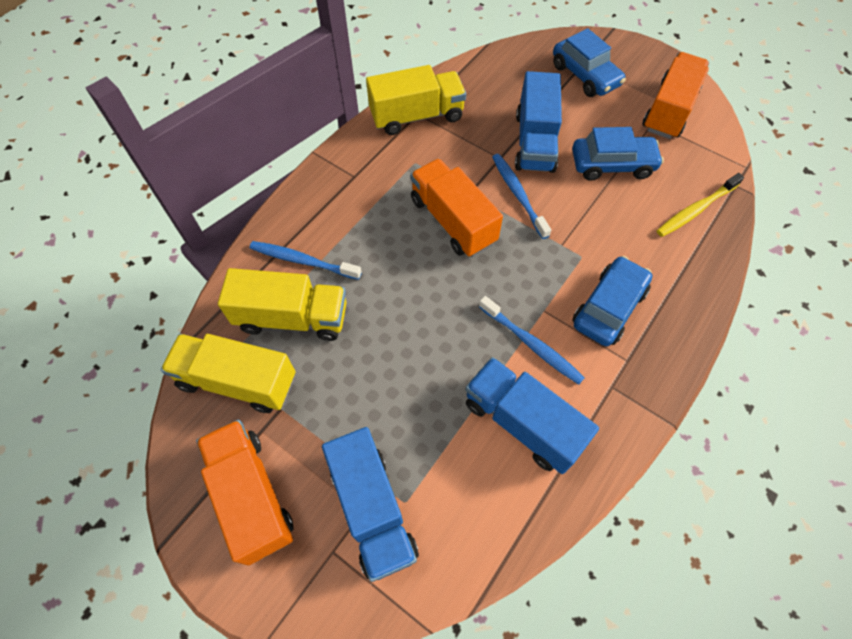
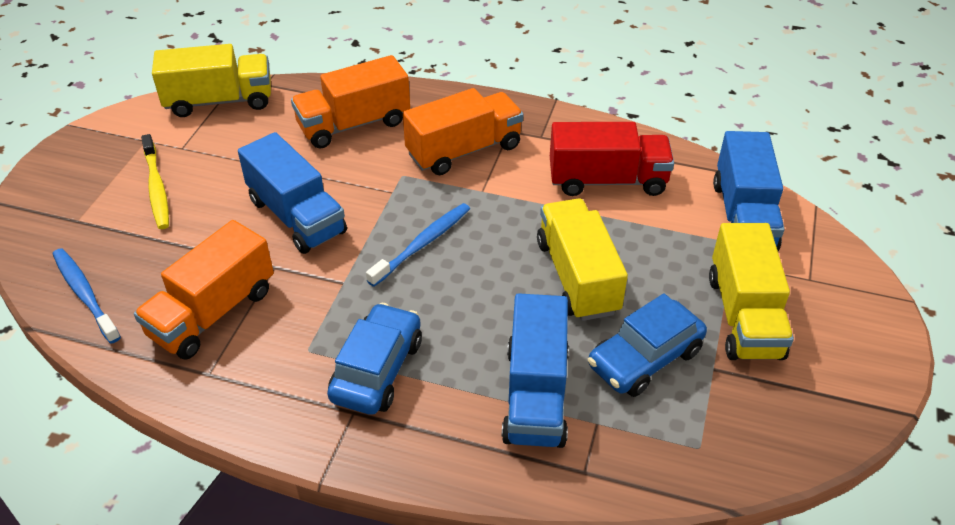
blue car: 3 -> 2
blue toothbrush: 3 -> 2
red truck: 0 -> 1

